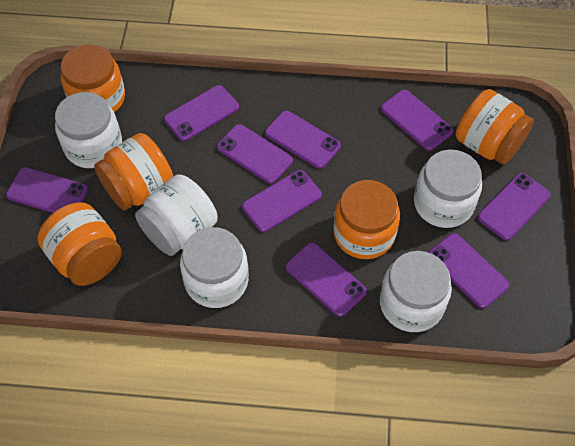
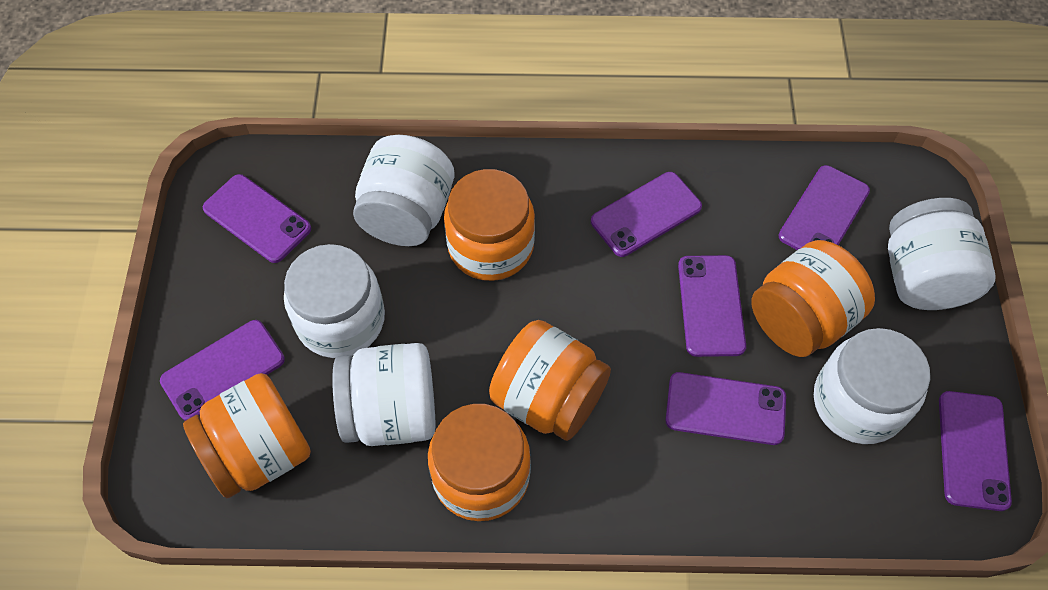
purple phone: 9 -> 7

